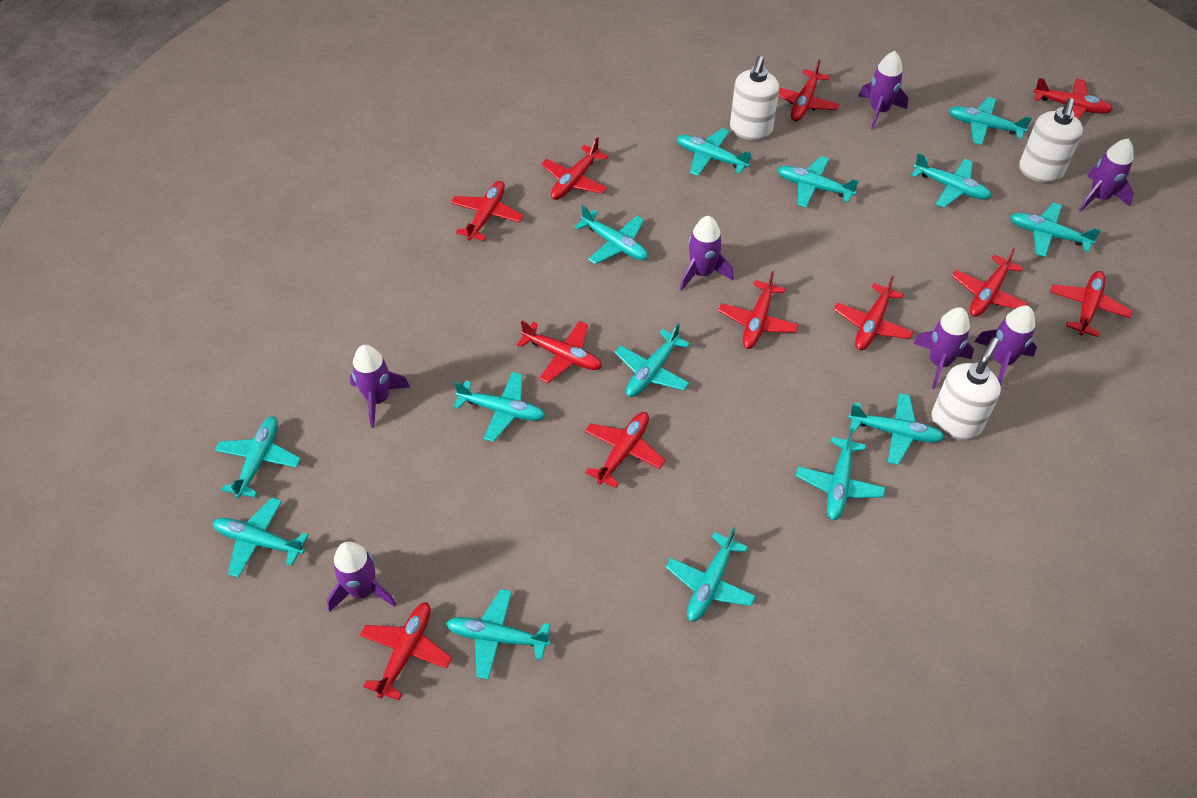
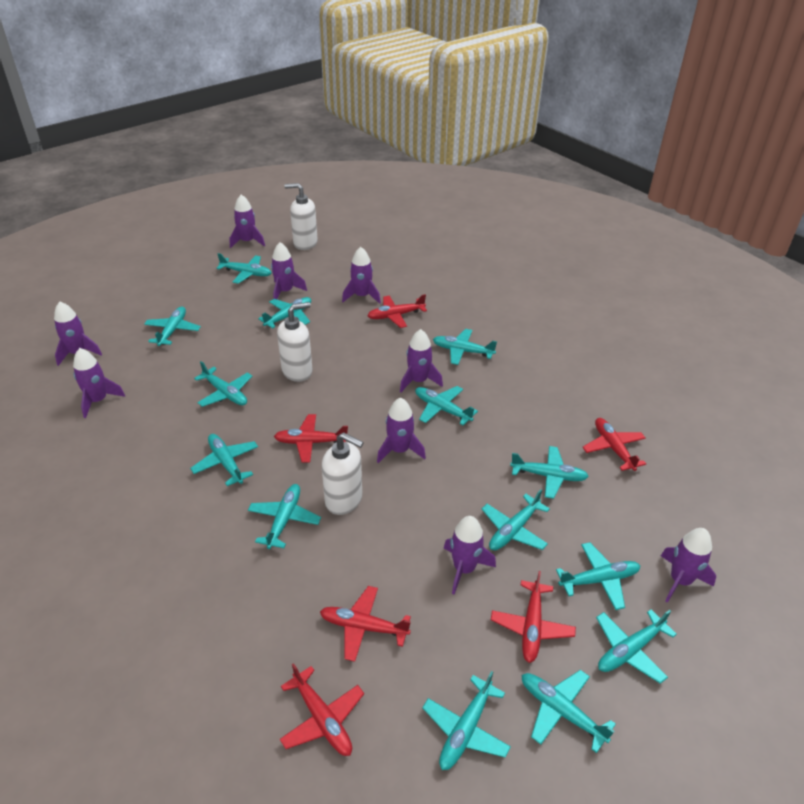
purple rocket: 7 -> 9
red plane: 11 -> 6

